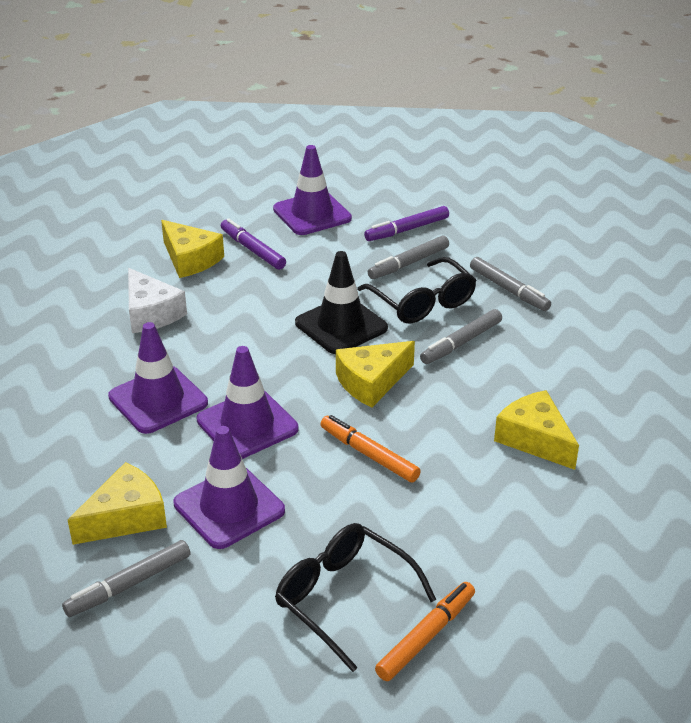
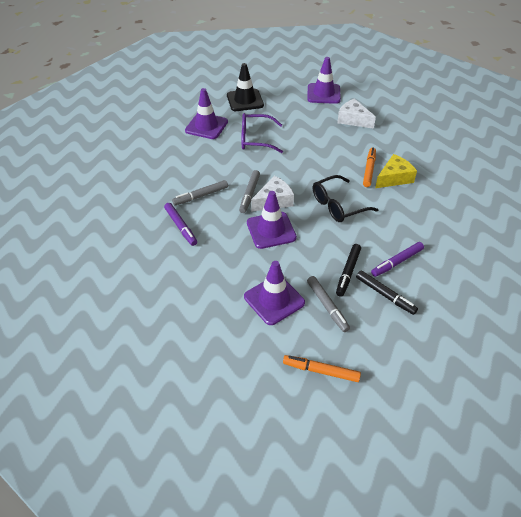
black glasses: 2 -> 1
black marker: 0 -> 2
grey marker: 4 -> 3
purple glasses: 0 -> 1
white cheese: 1 -> 2
yellow cheese: 4 -> 1

